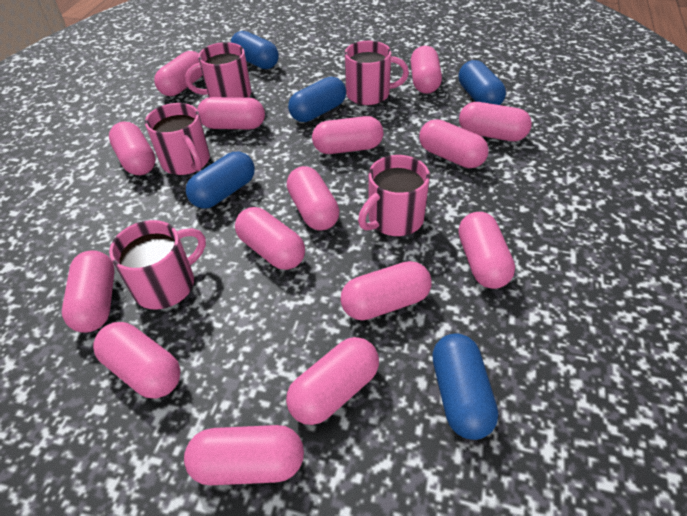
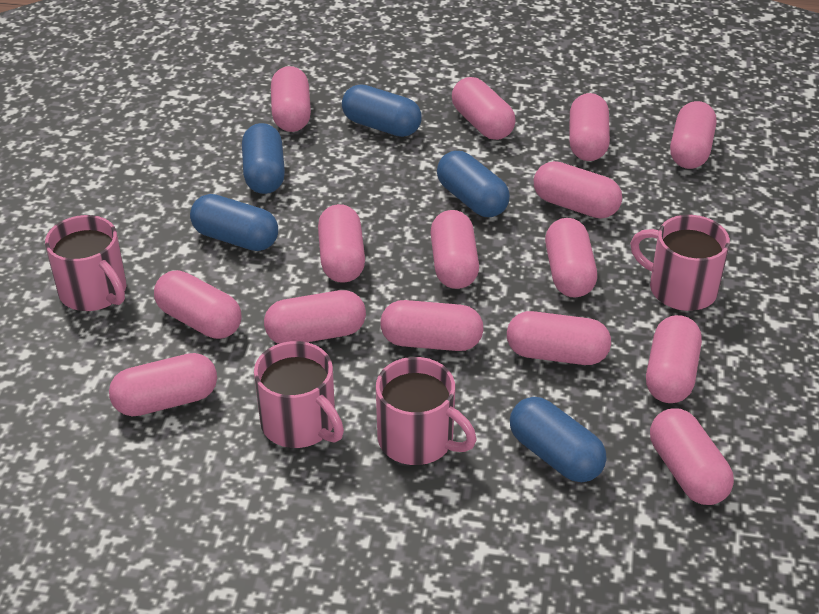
pink mug: 5 -> 4

